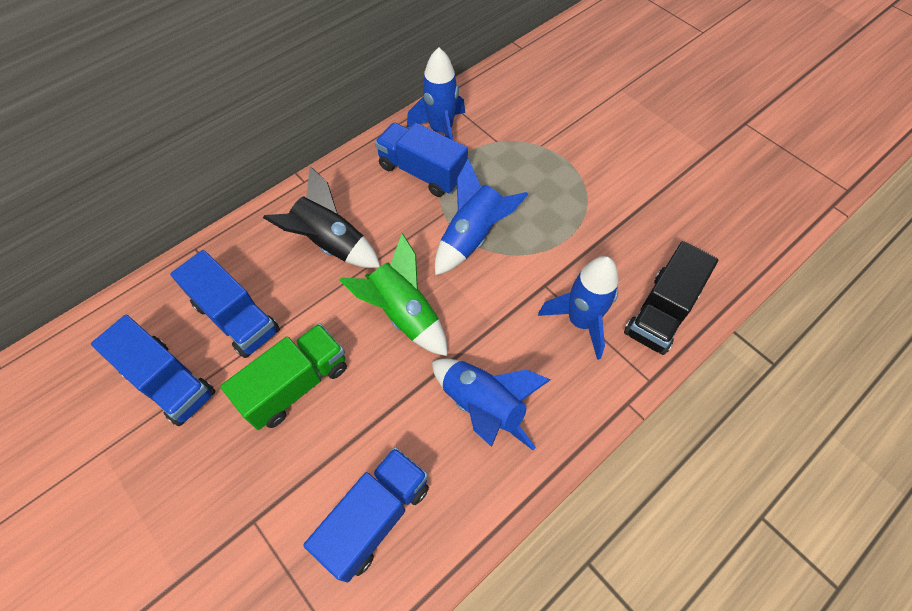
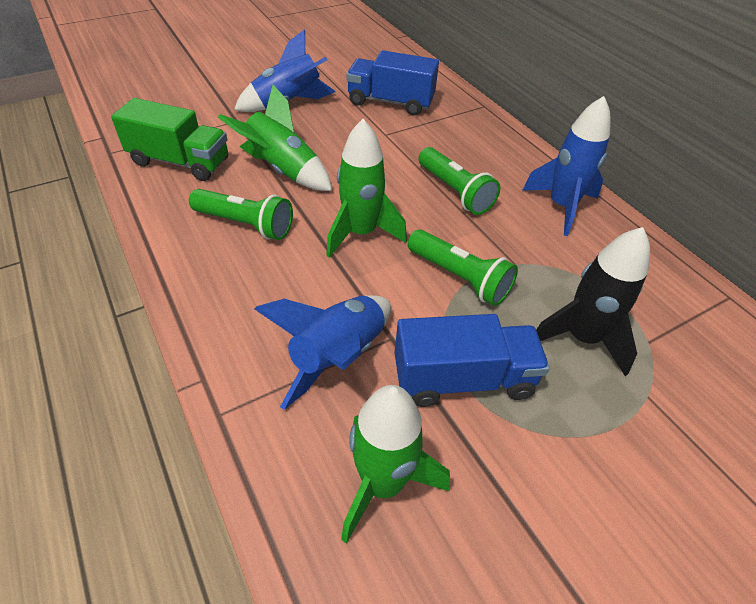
black truck: 1 -> 0
blue rocket: 4 -> 3
blue truck: 4 -> 2
green flashlight: 0 -> 3
green rocket: 1 -> 3

